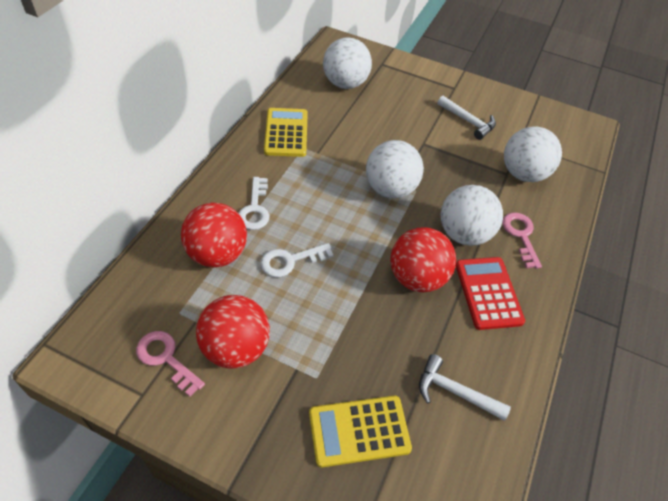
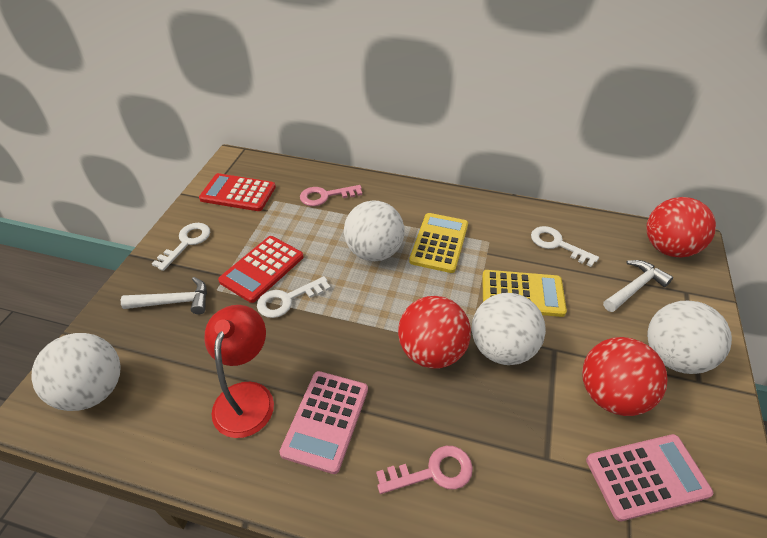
pink calculator: 0 -> 2
red calculator: 1 -> 2
red lamp: 0 -> 1
white key: 2 -> 3

